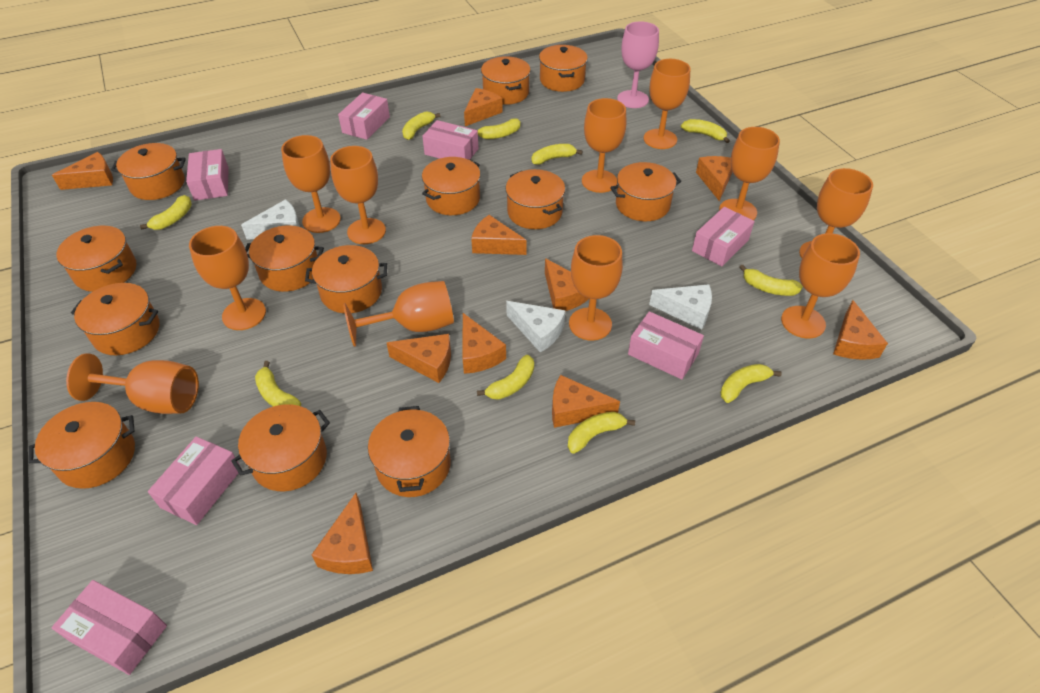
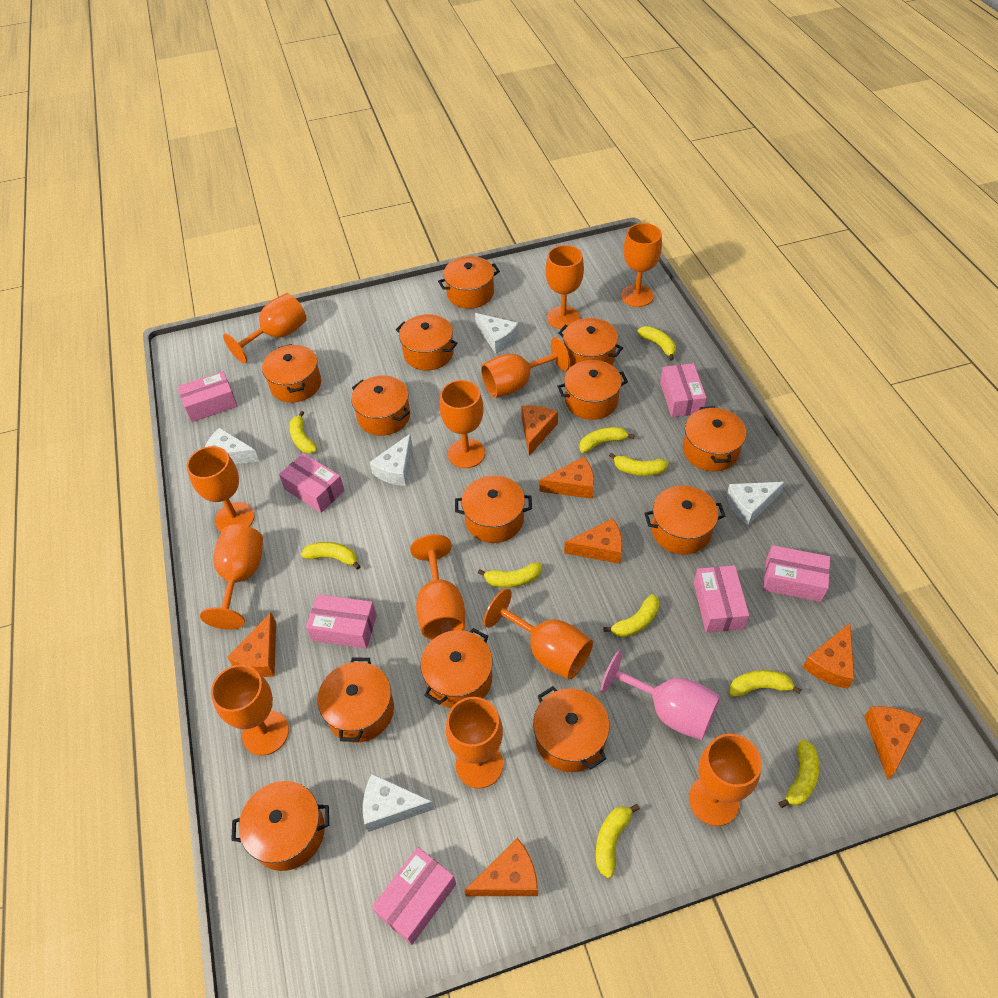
orange cheese: 10 -> 7
orange goblet: 11 -> 12
white cheese: 3 -> 5

